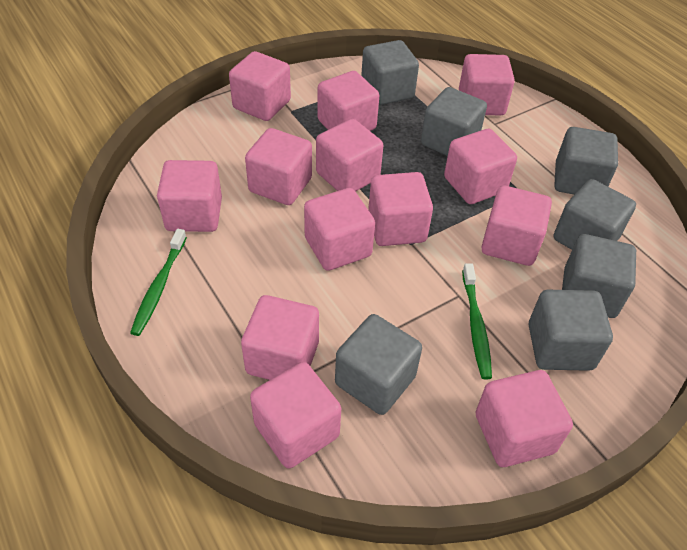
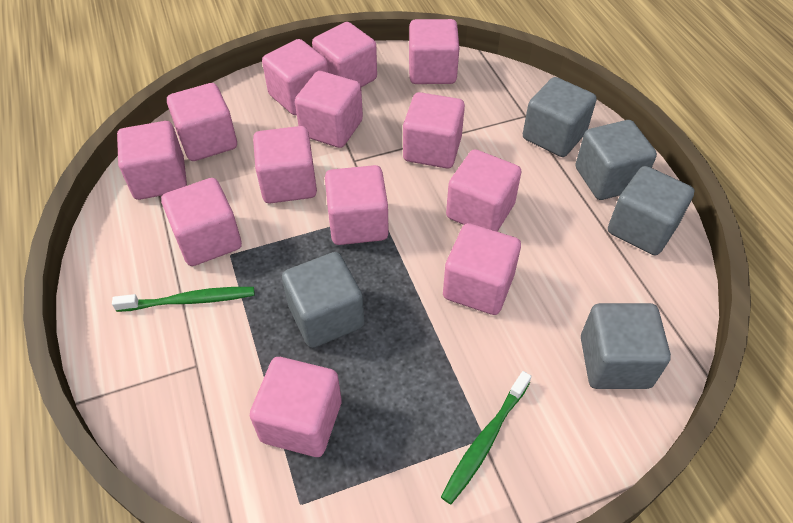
grey cube: 7 -> 5

